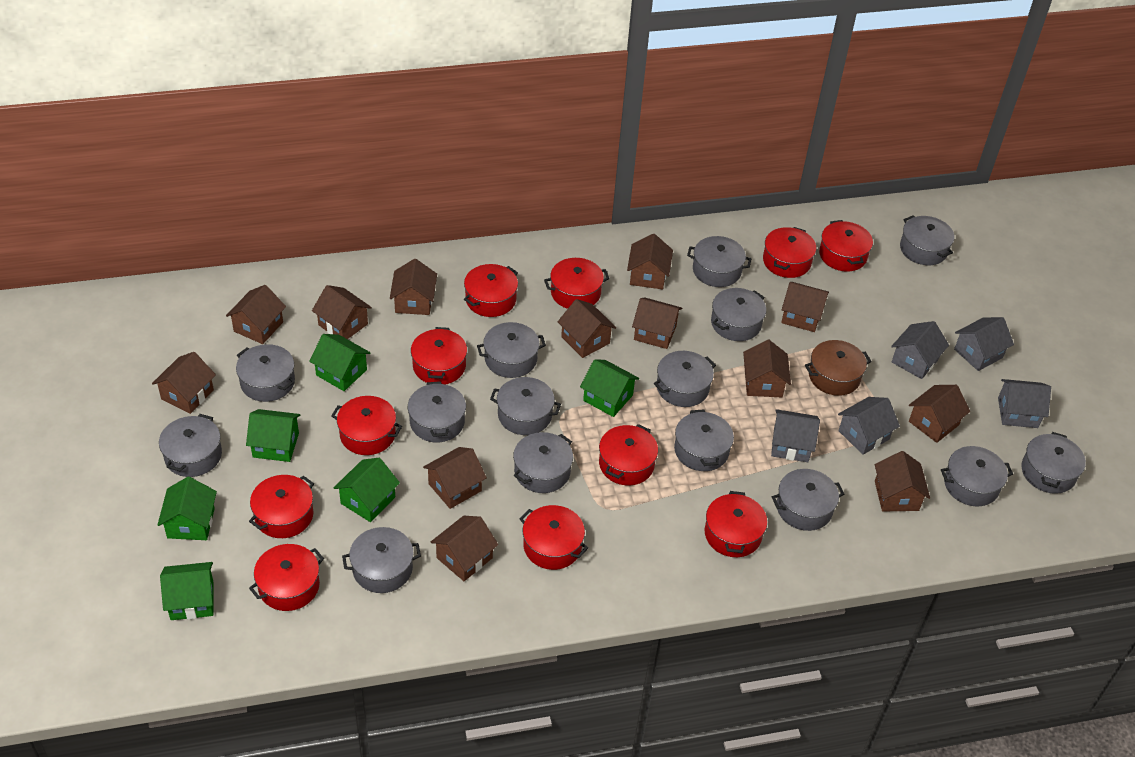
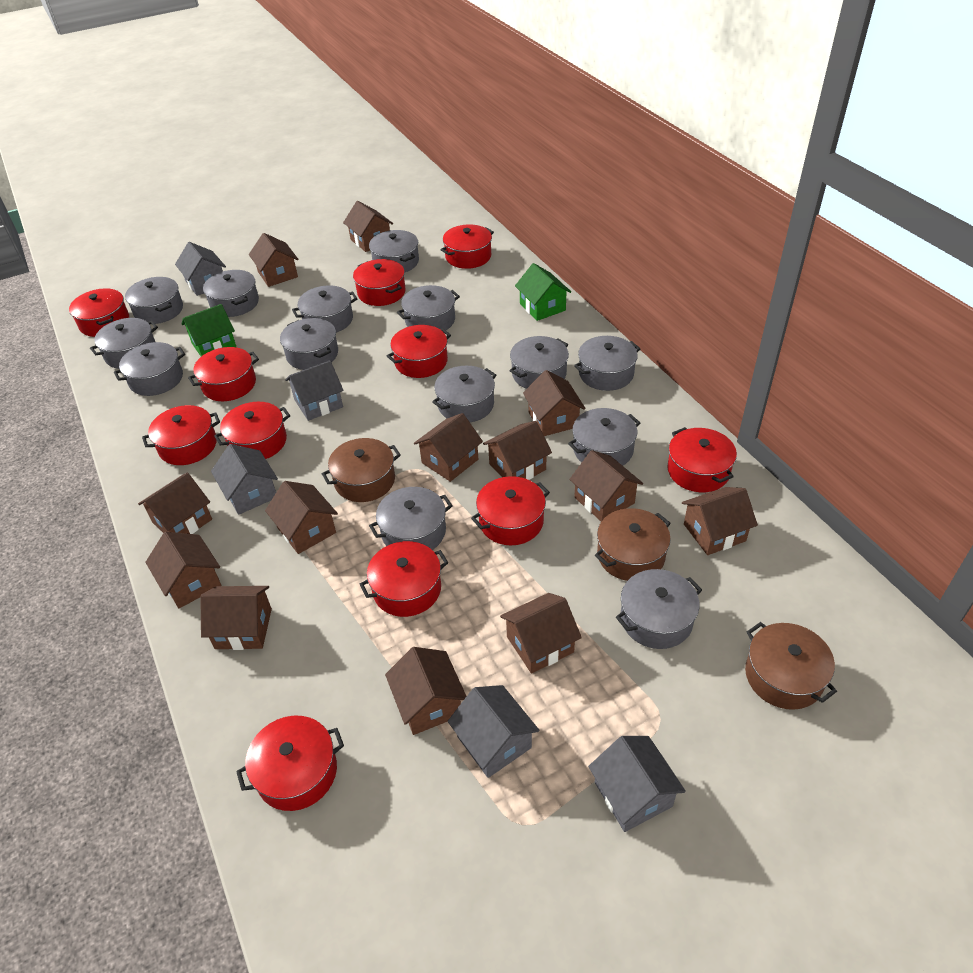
brown pot: 1 -> 3
green house: 6 -> 2
grey pot: 15 -> 14

